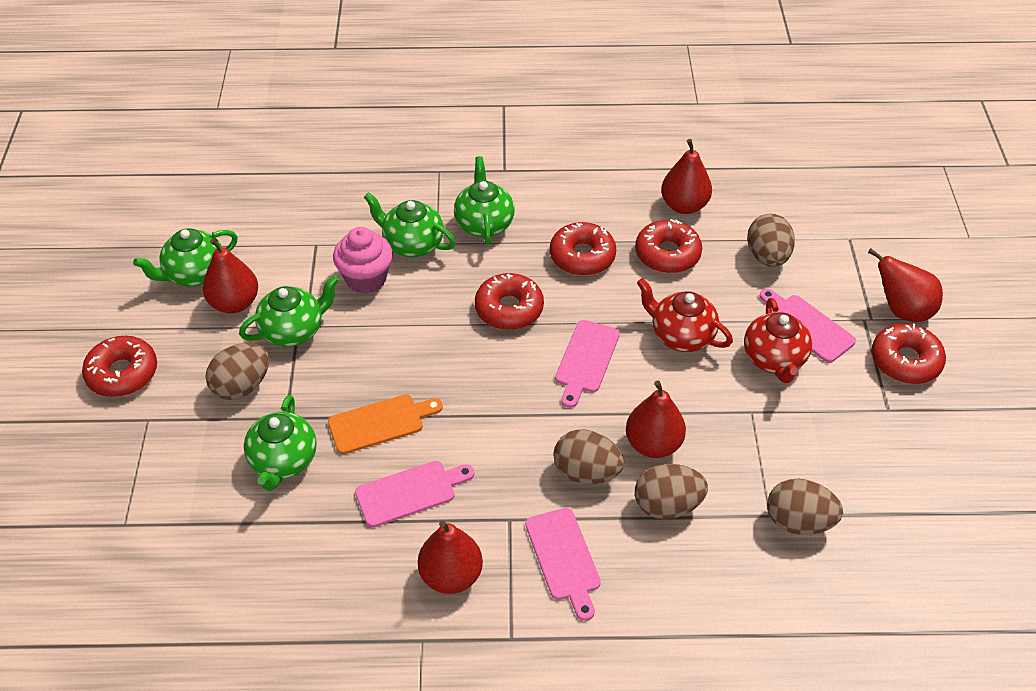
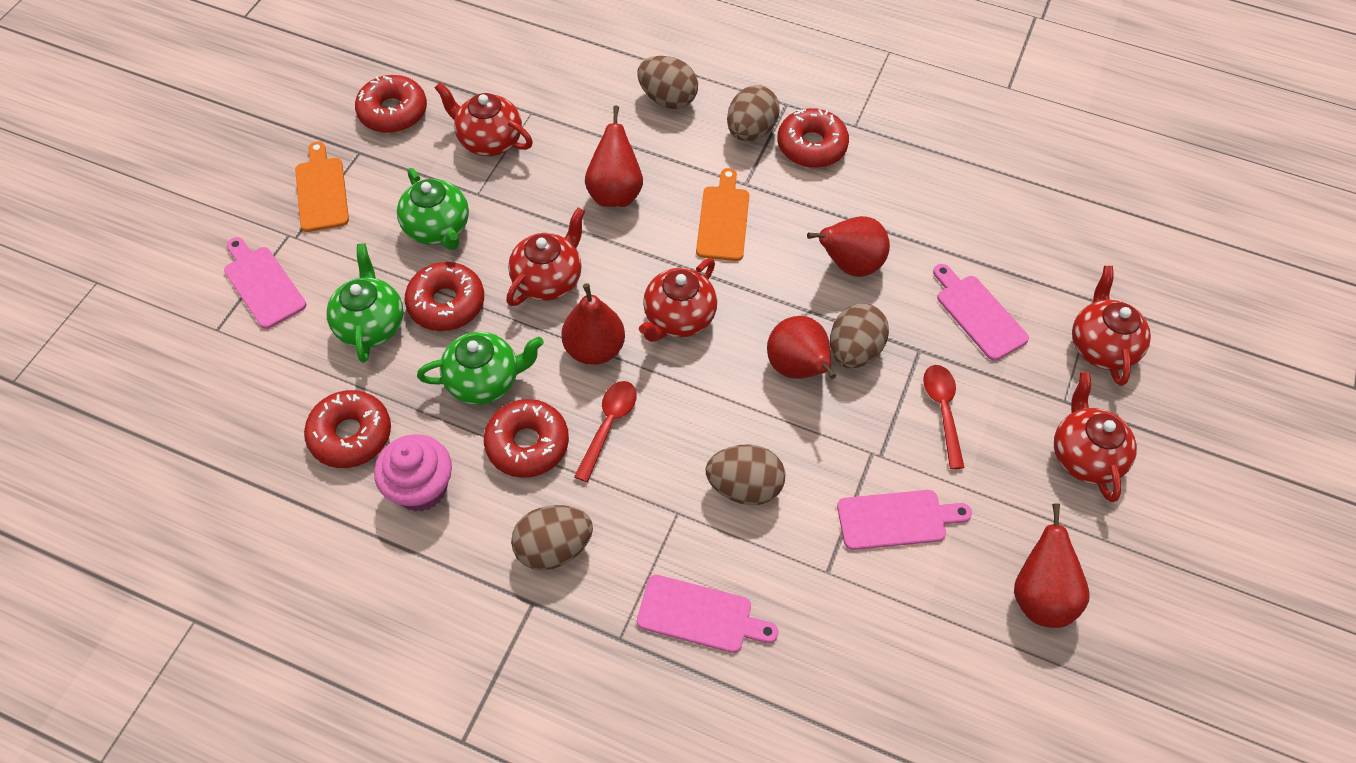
green teapot: 5 -> 3
orange cutting board: 1 -> 2
red spoon: 0 -> 2
red teapot: 2 -> 5

